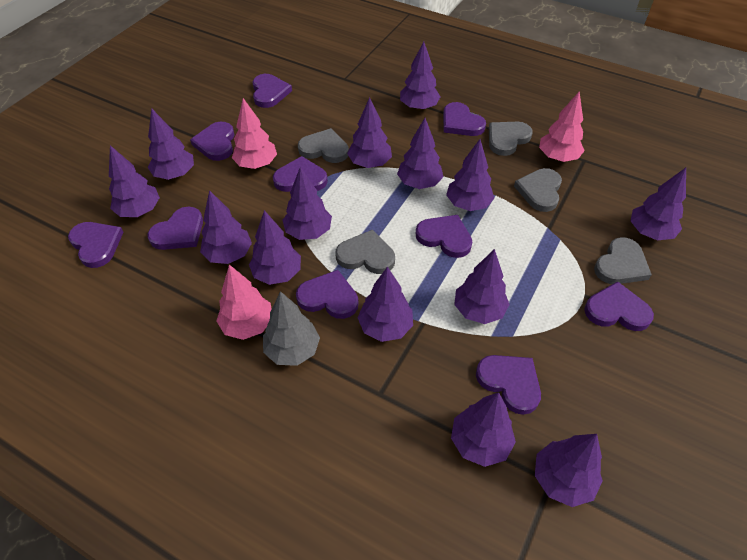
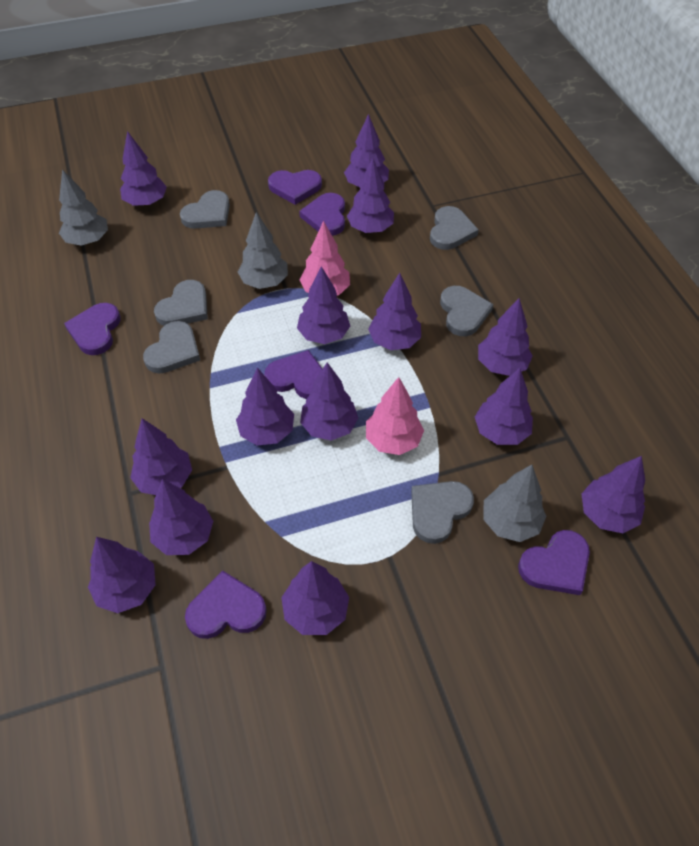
grey heart: 5 -> 6
grey tree: 1 -> 3
pink tree: 3 -> 2
purple heart: 10 -> 6

